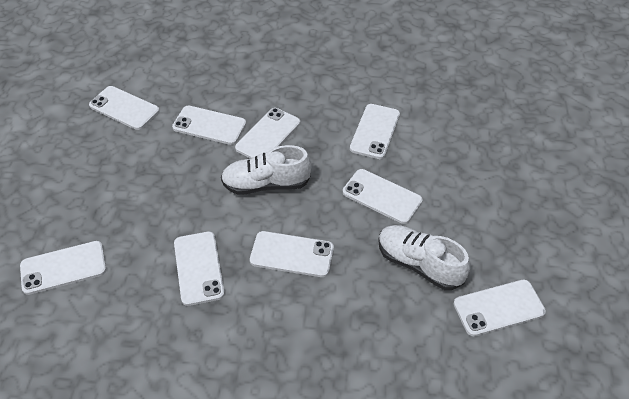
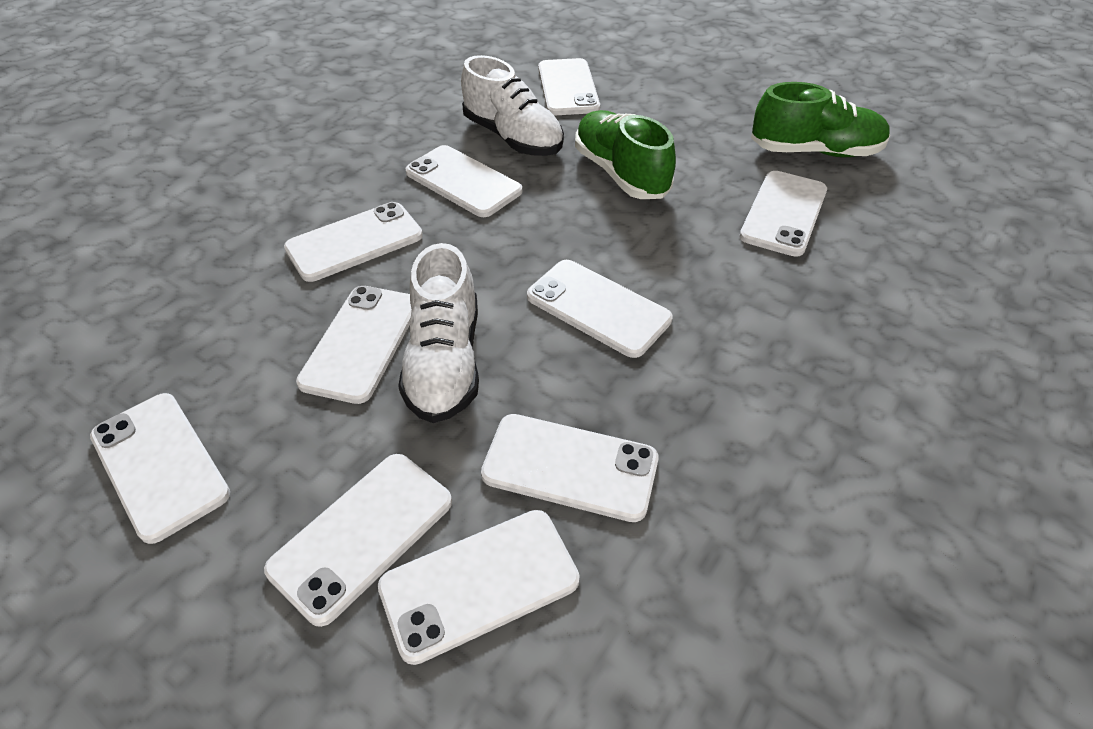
green shoe: 0 -> 2
white phone: 9 -> 10

